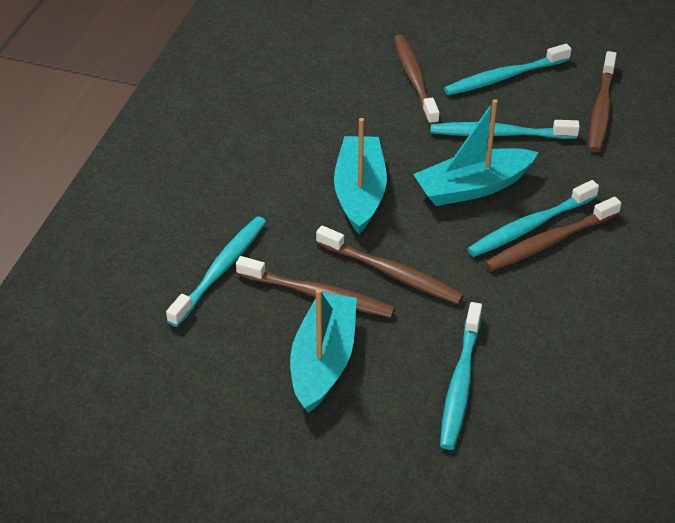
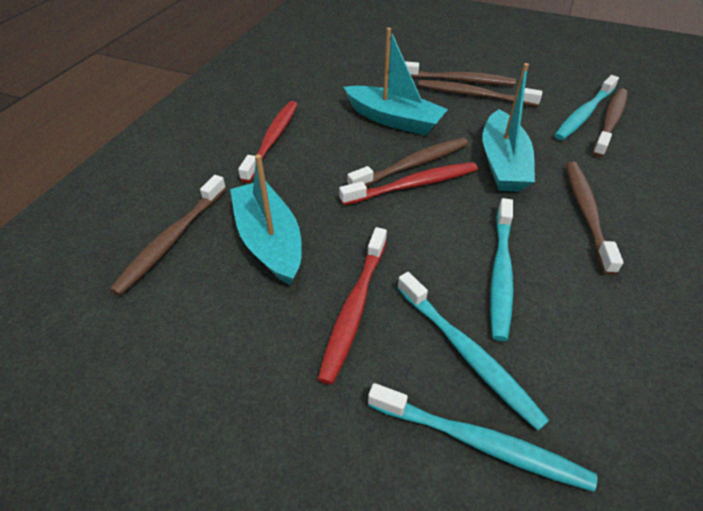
brown toothbrush: 5 -> 6
red toothbrush: 0 -> 3
turquoise toothbrush: 5 -> 4

